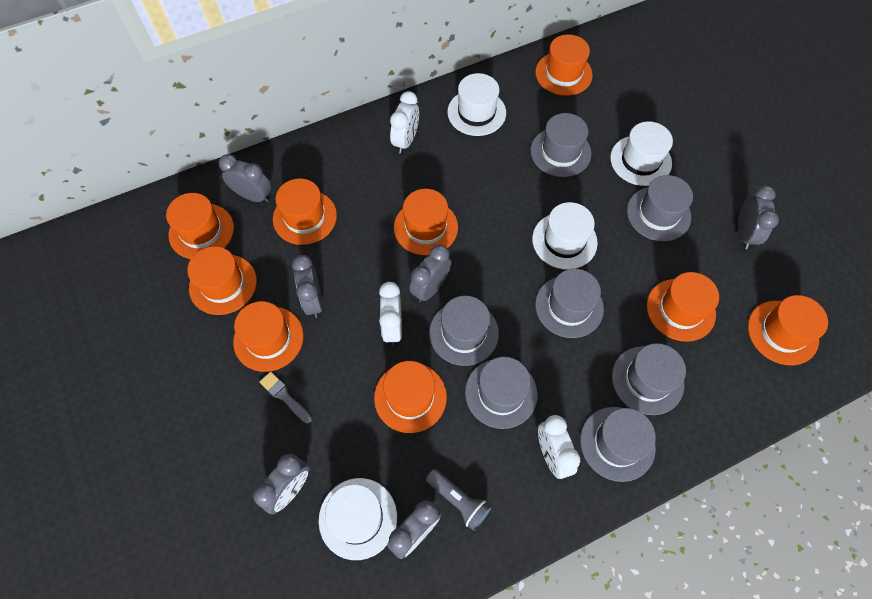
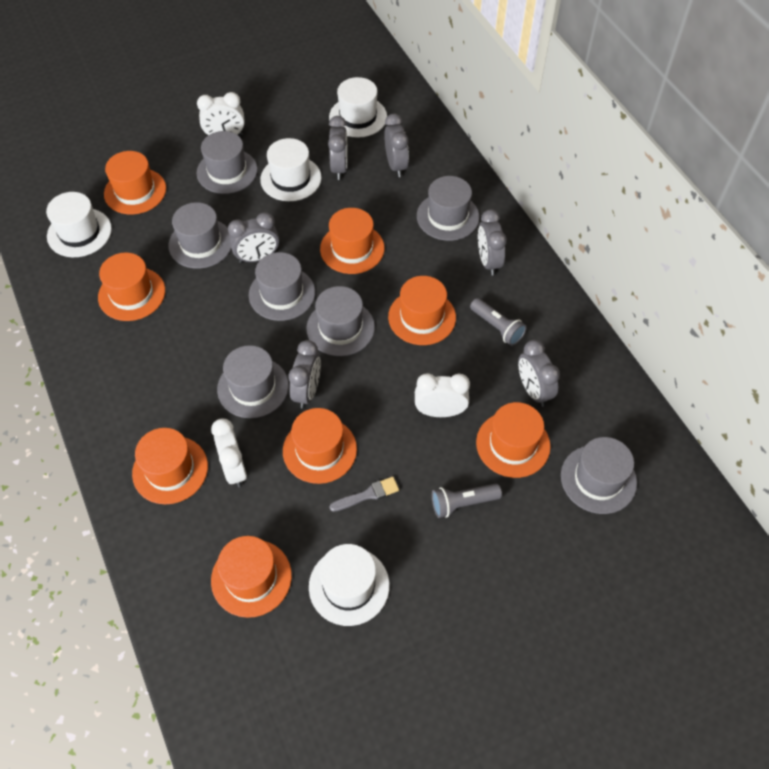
grey flashlight: 1 -> 2
orange hat: 9 -> 8

